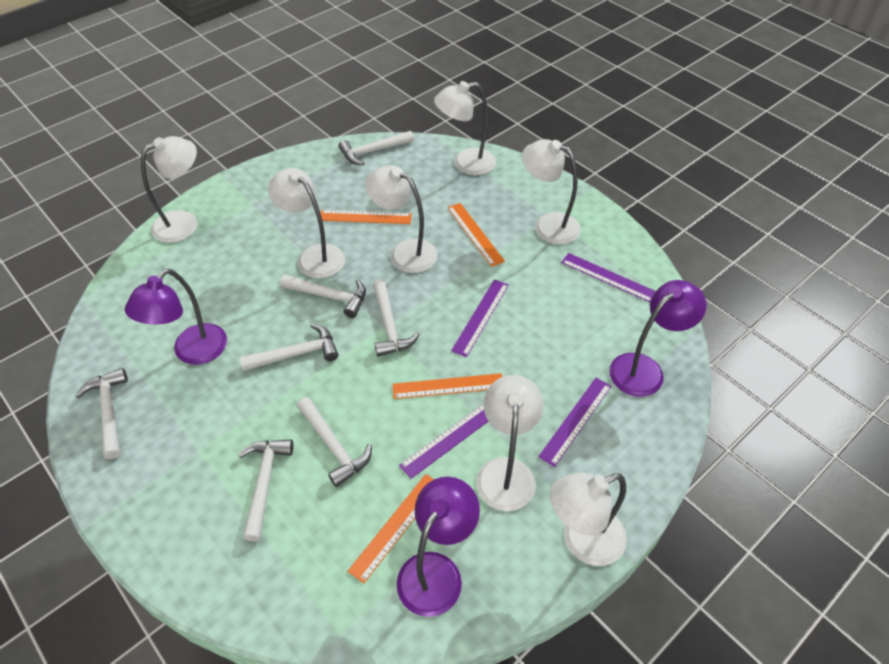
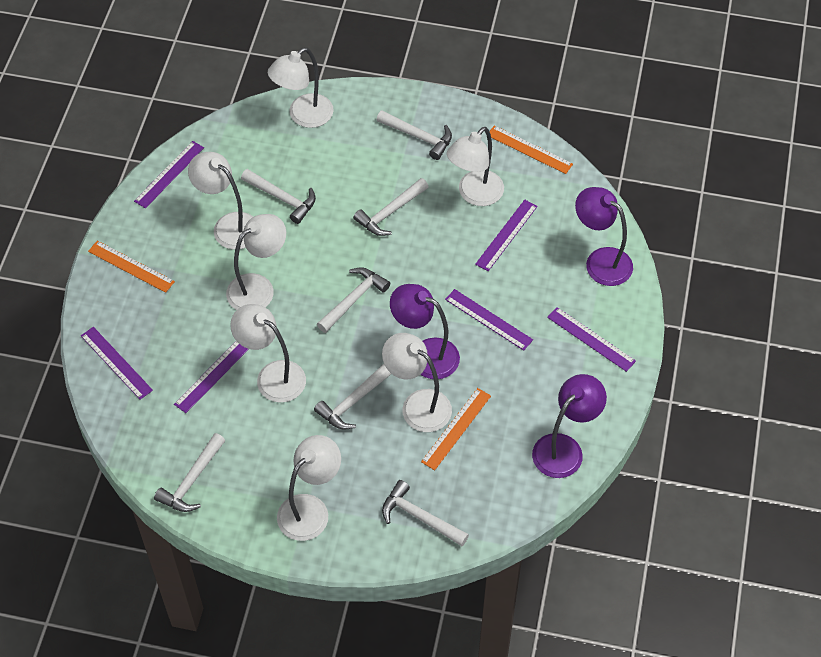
orange ruler: 4 -> 3
purple ruler: 4 -> 6

